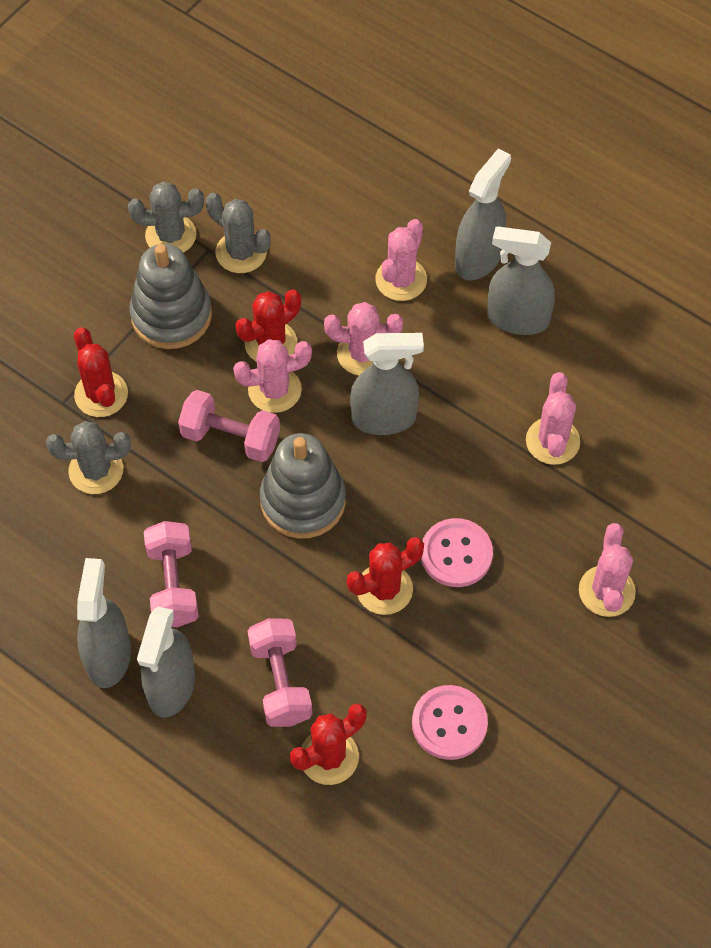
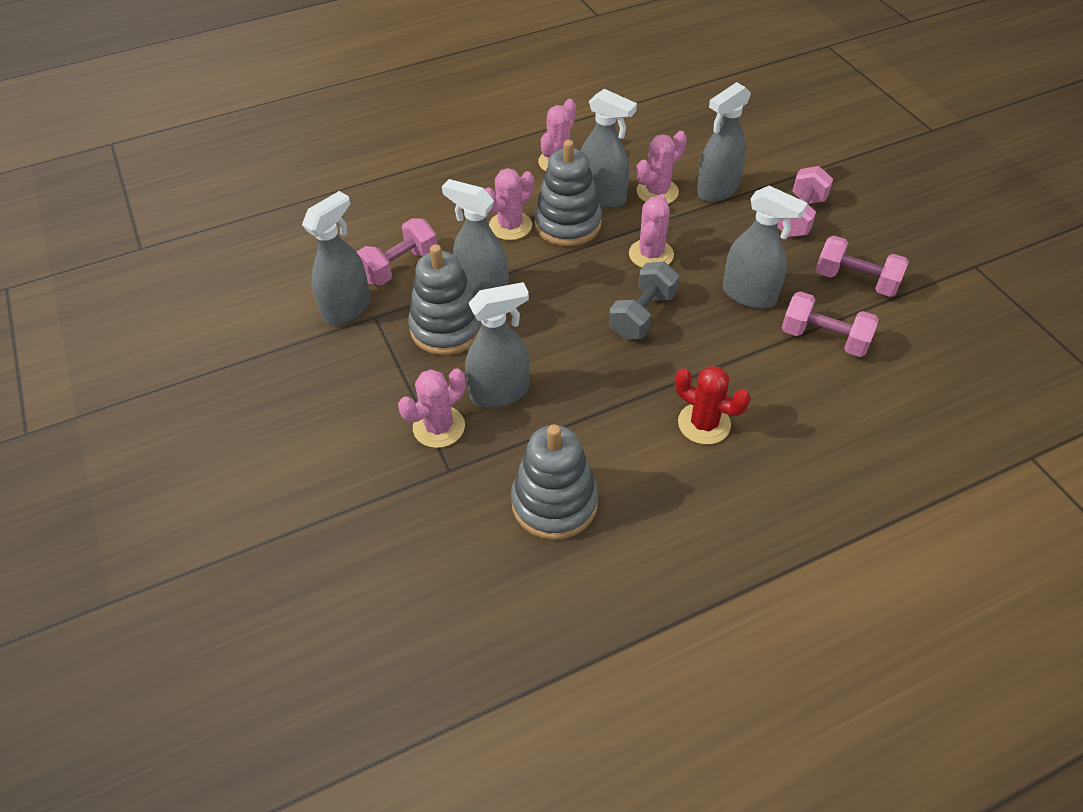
grey cactus: 3 -> 0
grey dumbbell: 0 -> 1
grey spray bottle: 5 -> 6
grey stacking toy: 2 -> 3
pink button: 2 -> 0
pink dumbbell: 3 -> 4
red cactus: 4 -> 1

